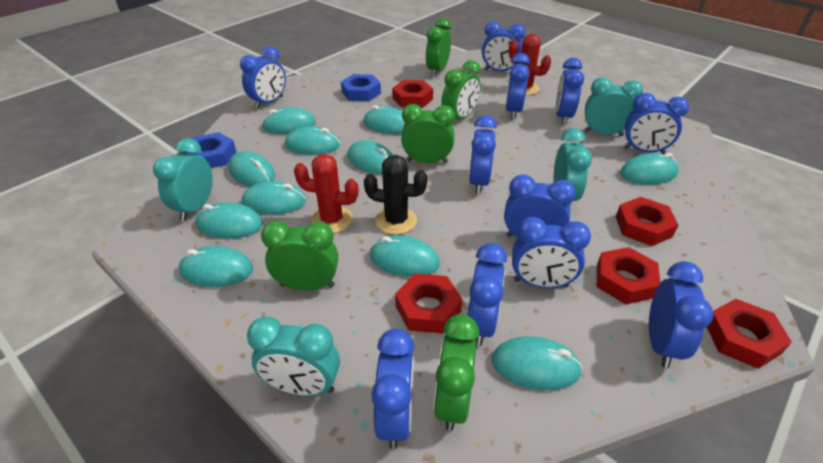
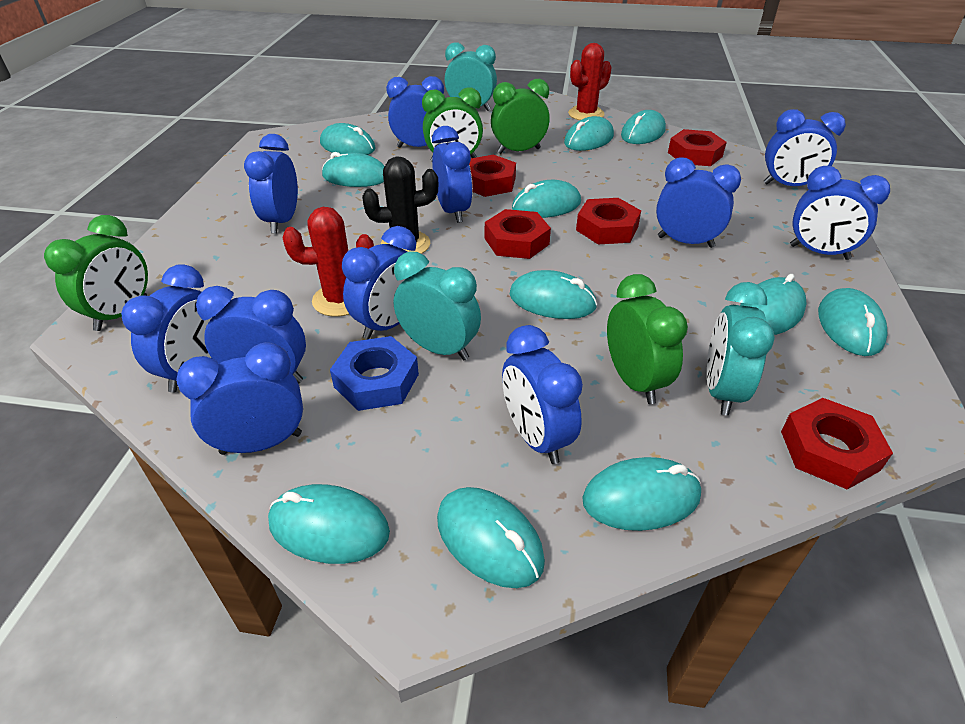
blue nut: 2 -> 1
green clock: 5 -> 4
turquoise clock: 4 -> 3

